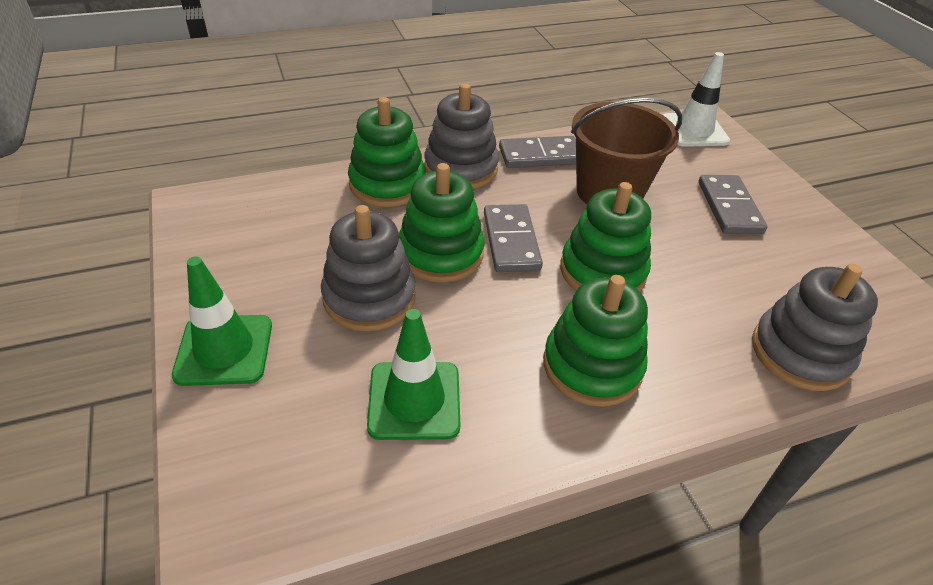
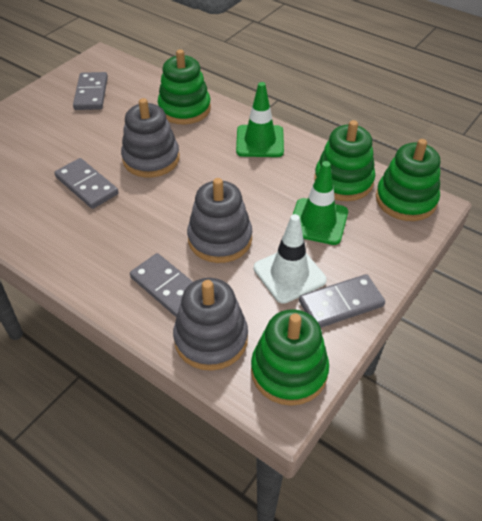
brown bucket: 1 -> 0
grey domino: 3 -> 4

